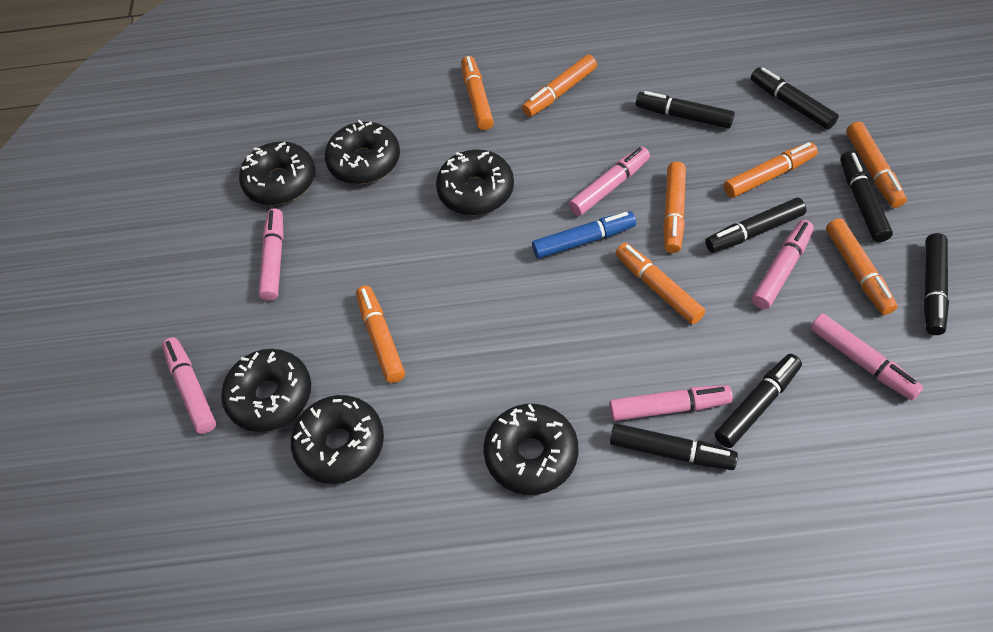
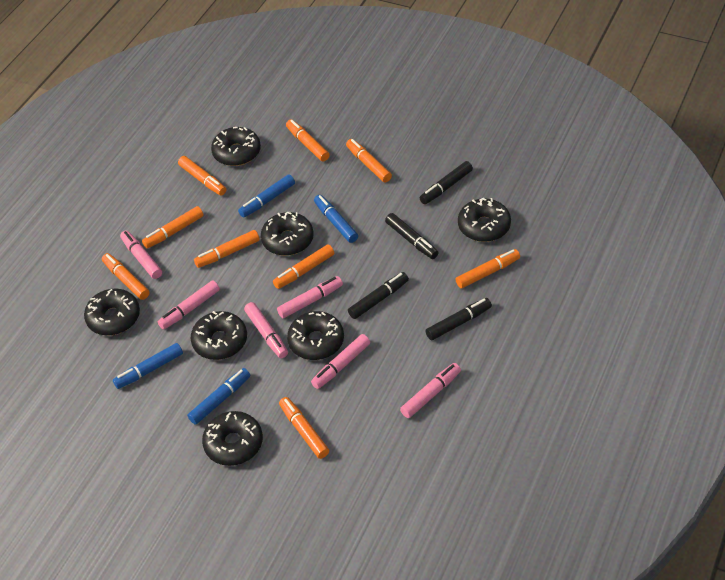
black donut: 6 -> 7
black marker: 7 -> 4
blue marker: 1 -> 4
orange marker: 8 -> 9

